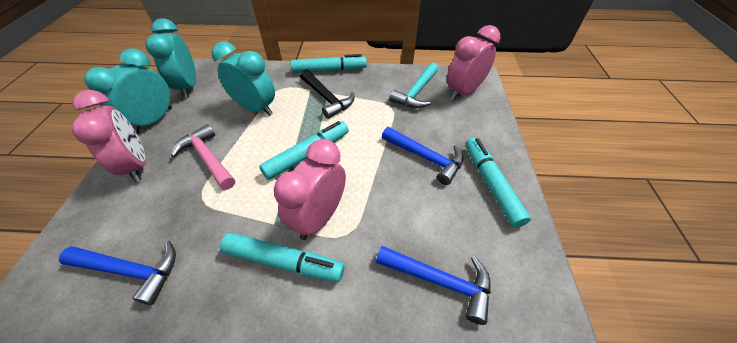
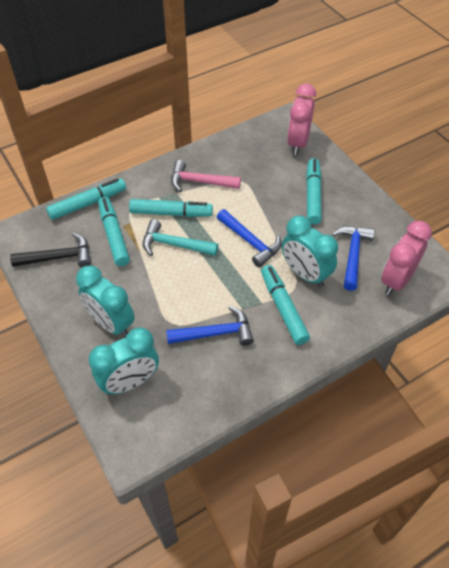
pink clock: 3 -> 2
turquoise marker: 4 -> 5

